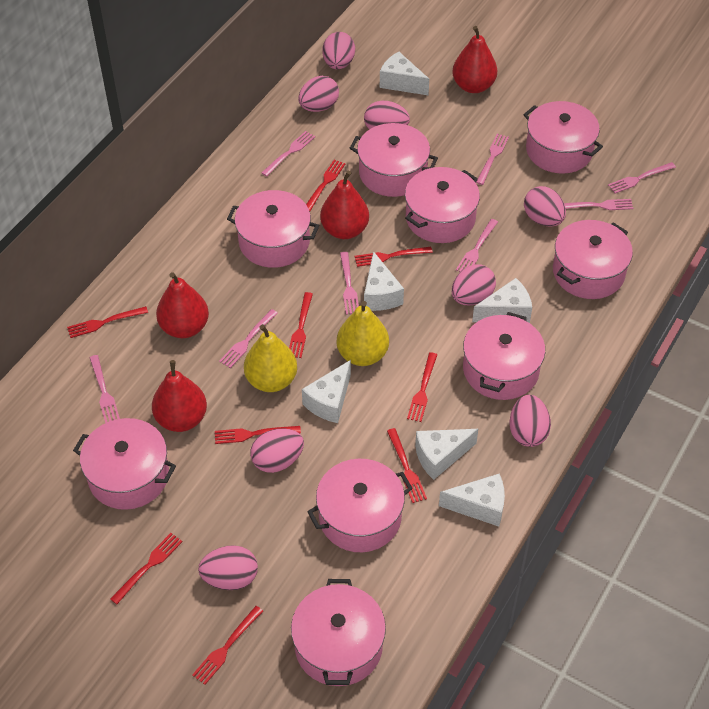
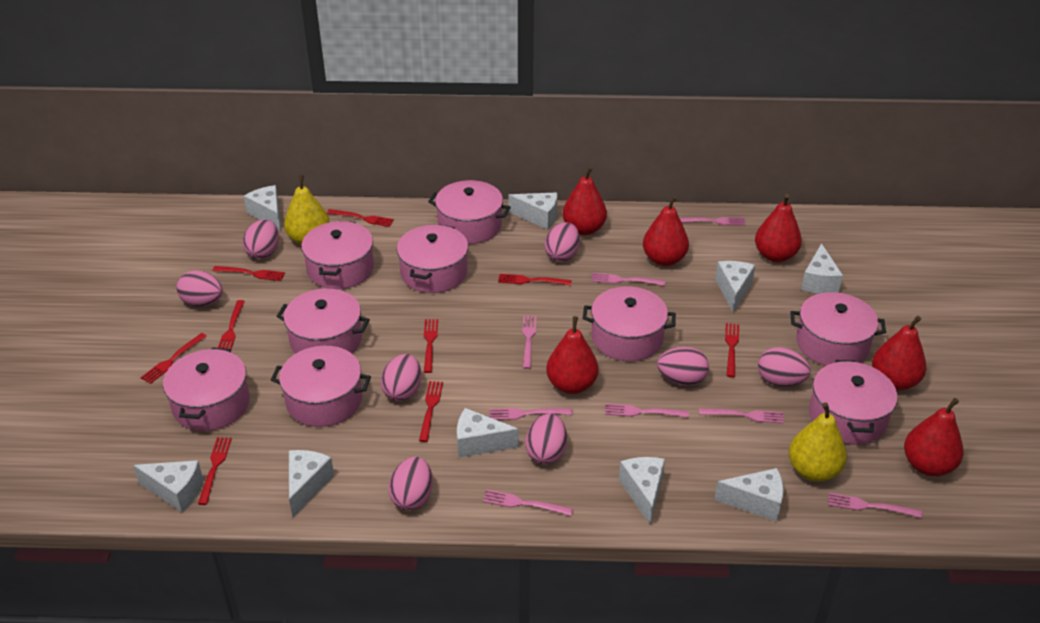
red pear: 4 -> 6
white cheese: 6 -> 9

